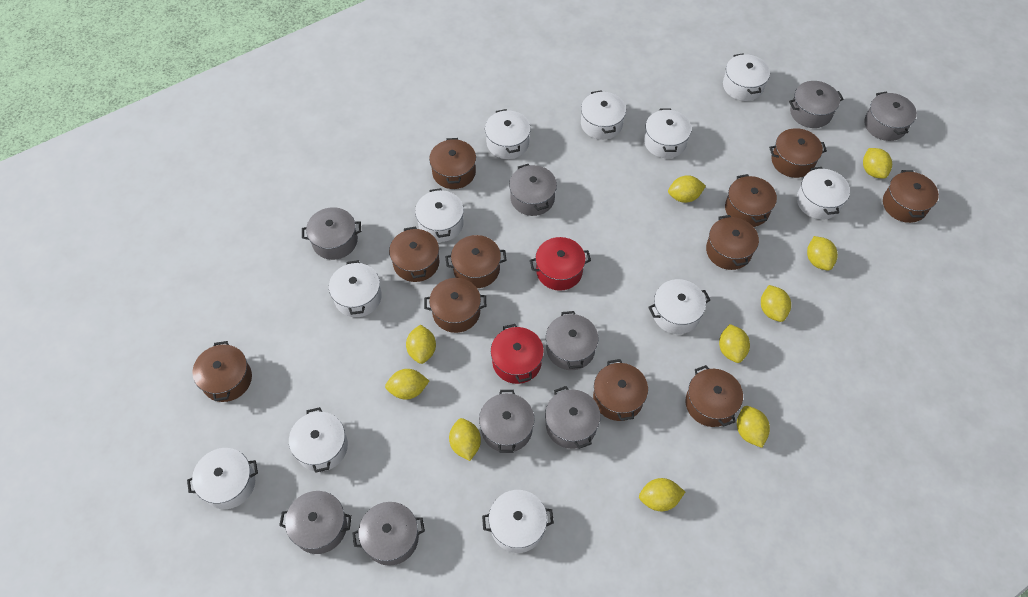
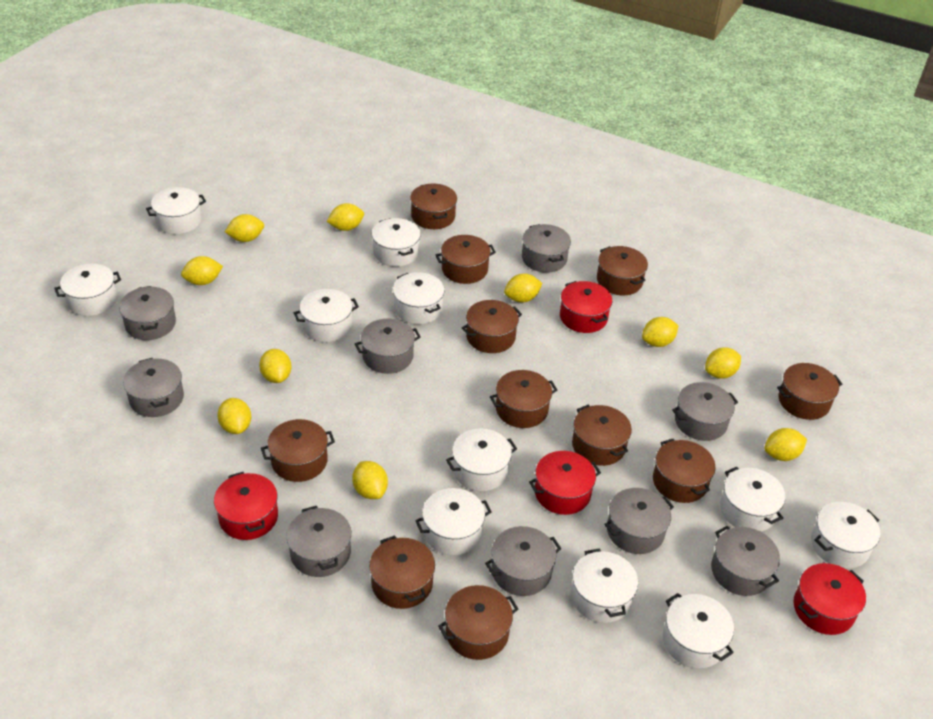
red pot: 2 -> 4

